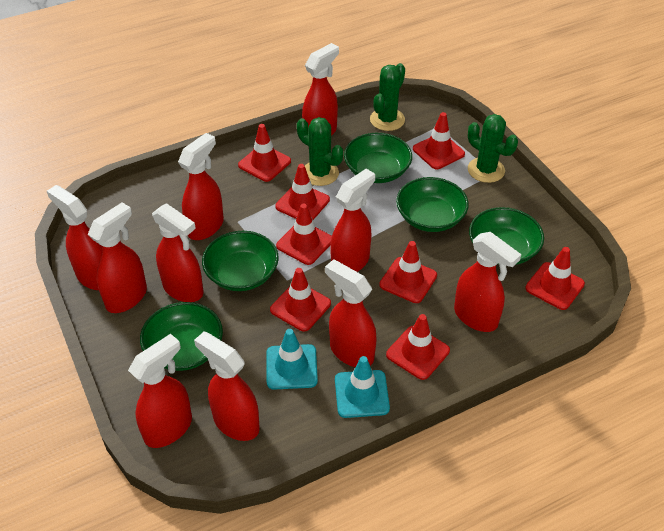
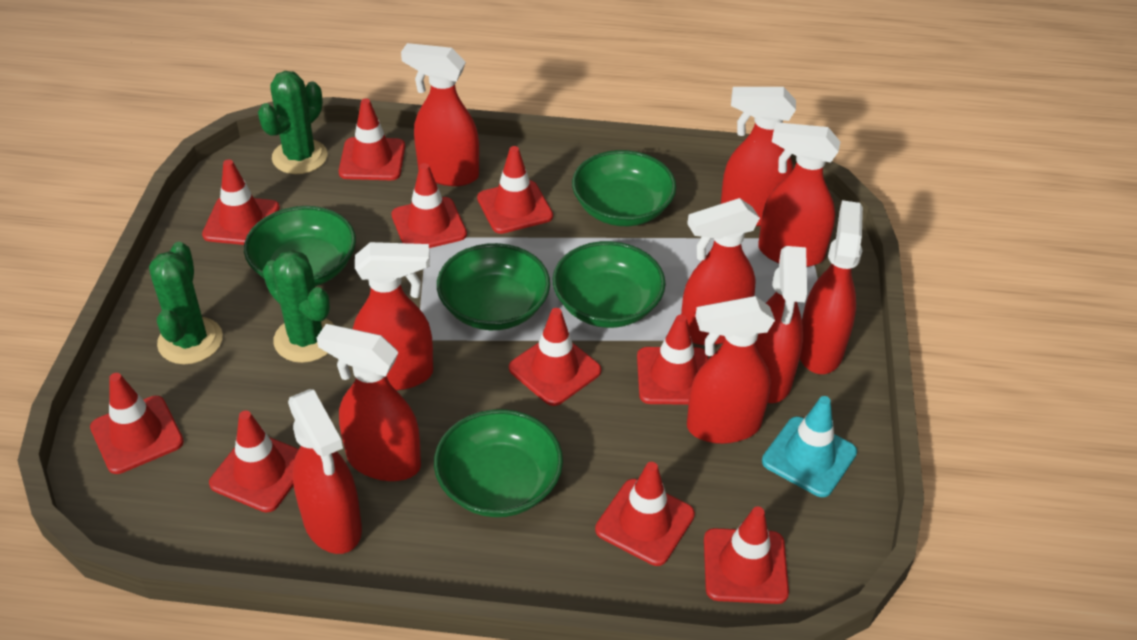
red traffic cone: 8 -> 10
turquoise traffic cone: 2 -> 1

